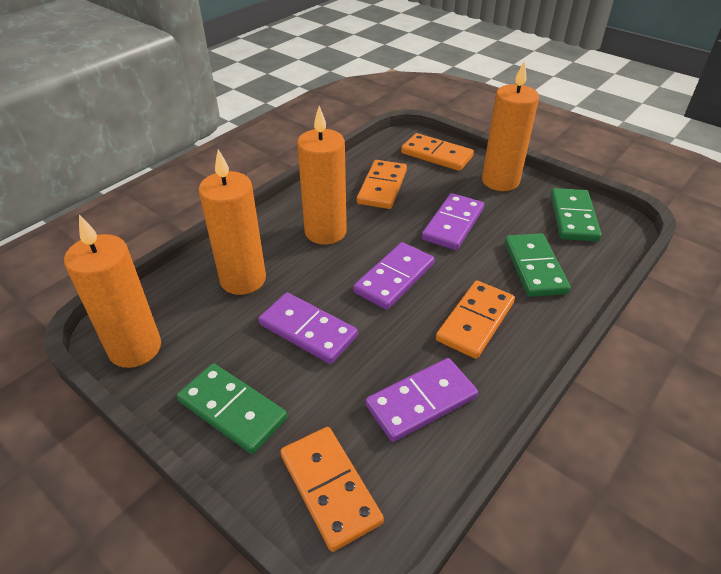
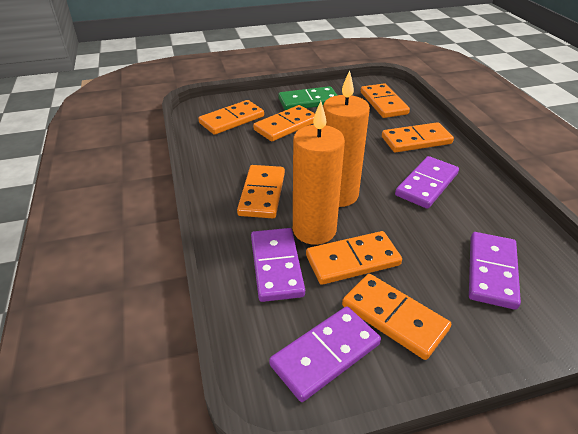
green domino: 3 -> 1
orange candle: 4 -> 2
orange domino: 4 -> 7

